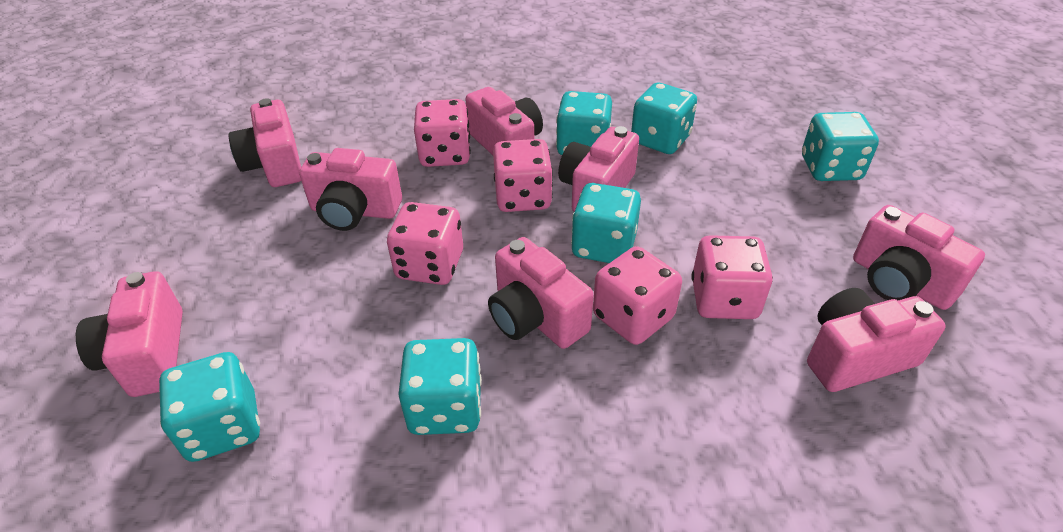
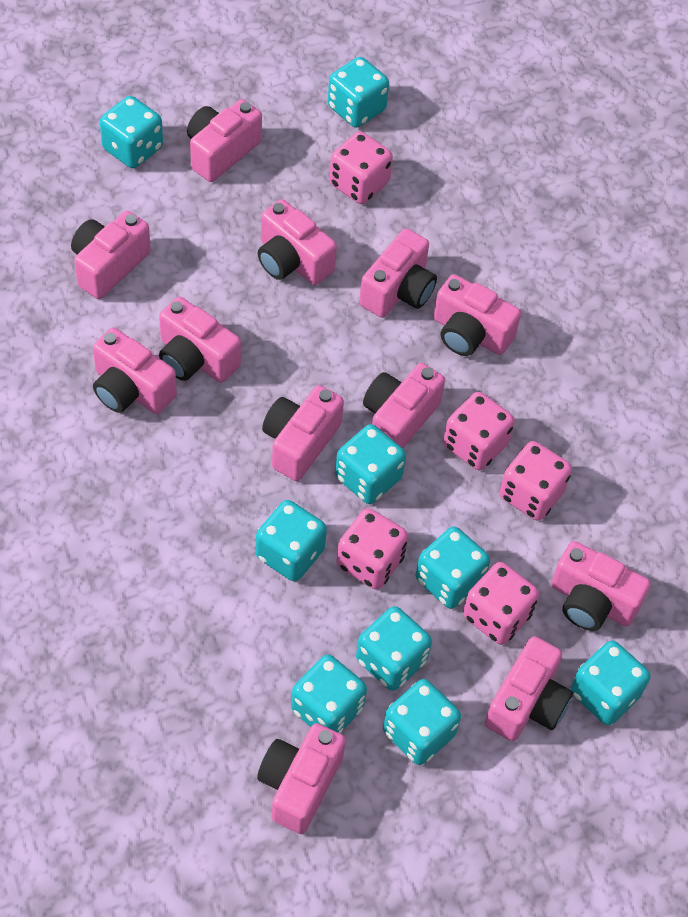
pink camera: 8 -> 12
turquoise dice: 6 -> 9

